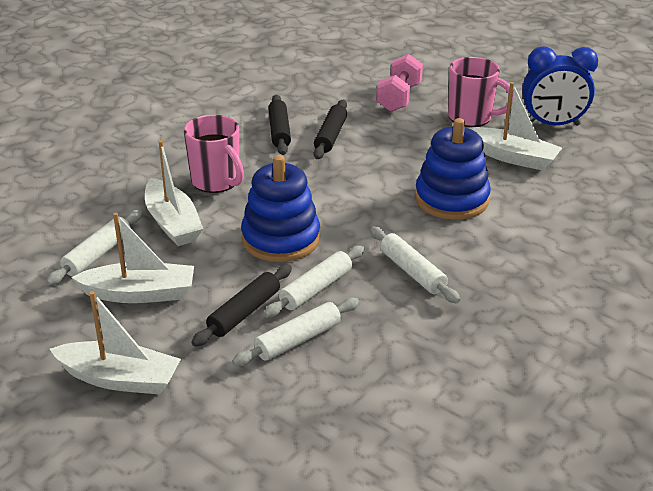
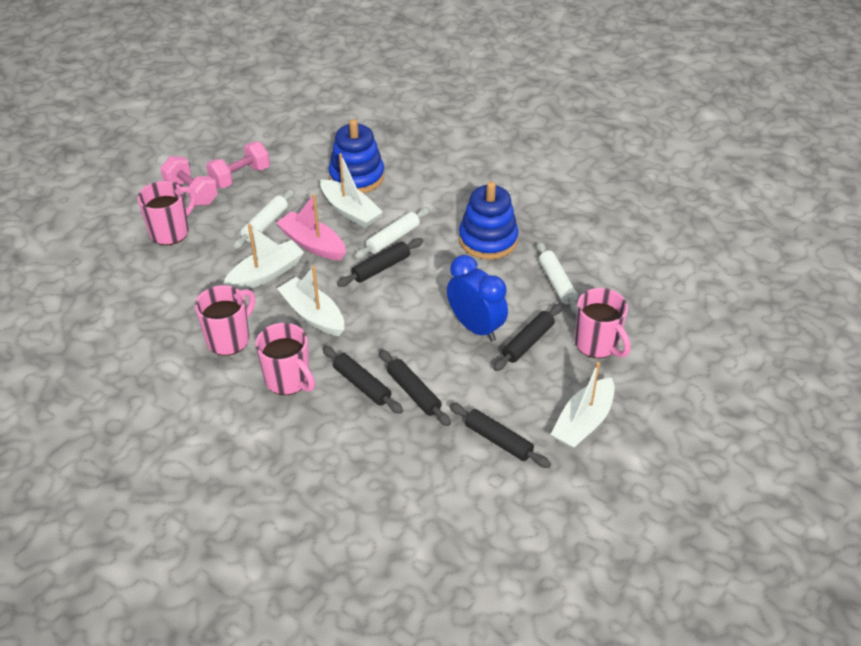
black rolling pin: 3 -> 5
pink boat: 0 -> 1
pink dumbbell: 1 -> 2
pink mug: 2 -> 4
white rolling pin: 4 -> 3

